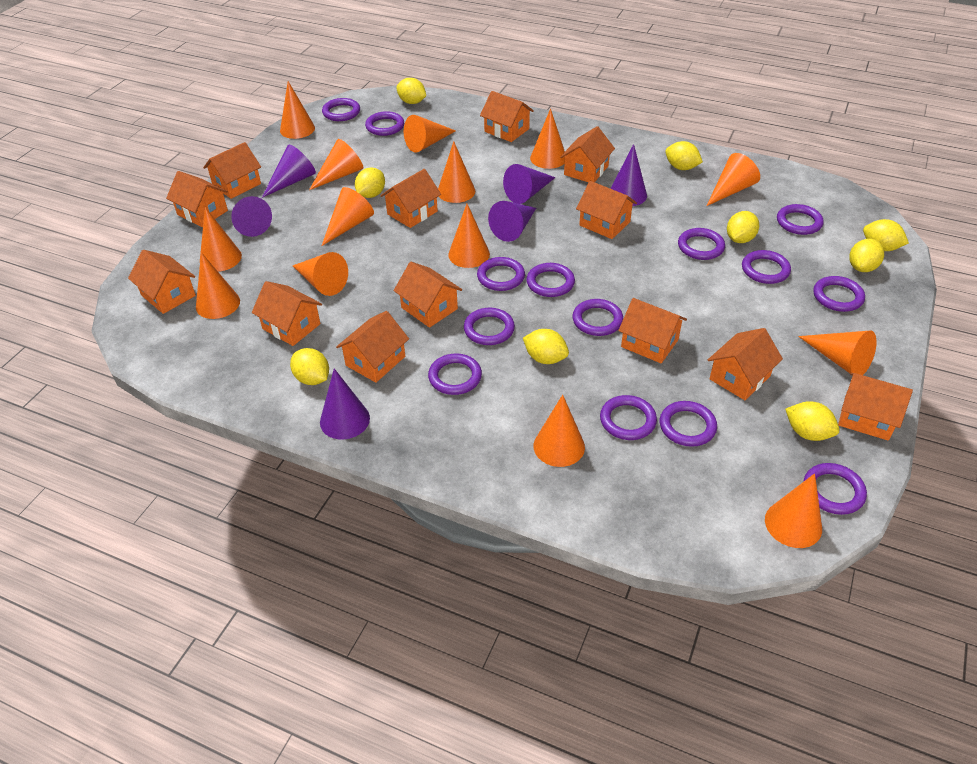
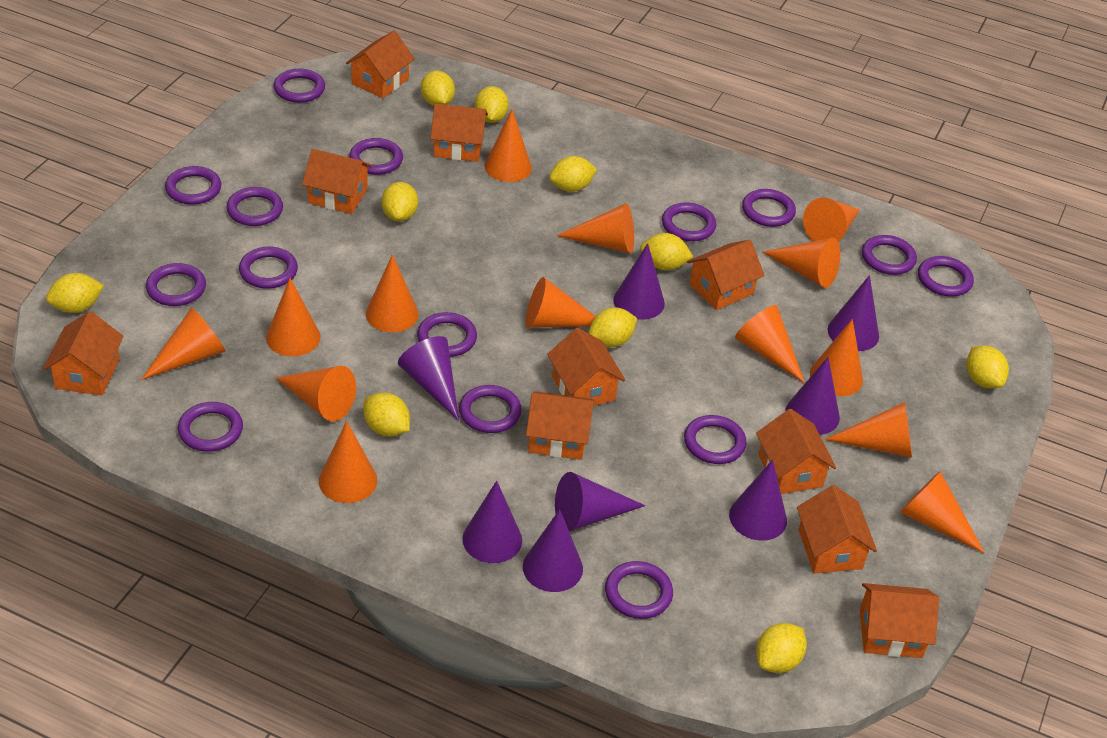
orange house: 13 -> 10
purple cone: 6 -> 8
purple ring: 14 -> 15
yellow lemon: 9 -> 10

